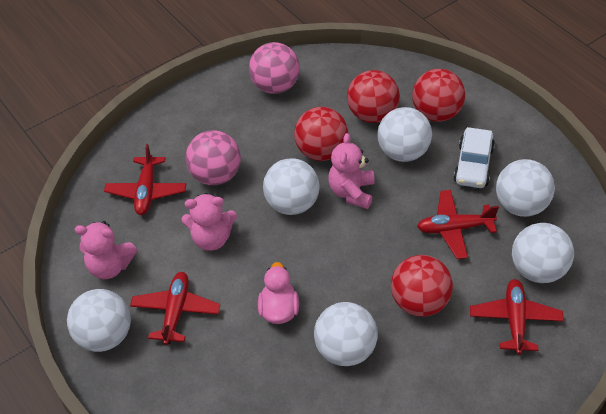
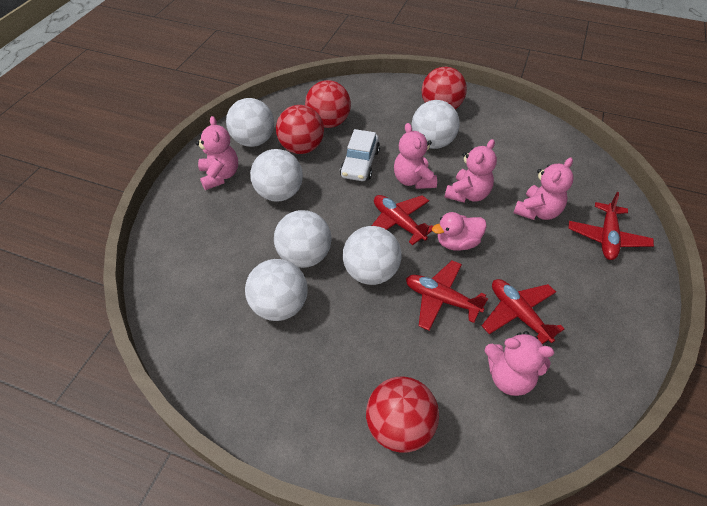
pink ball: 2 -> 0
pink teddy bear: 3 -> 5

